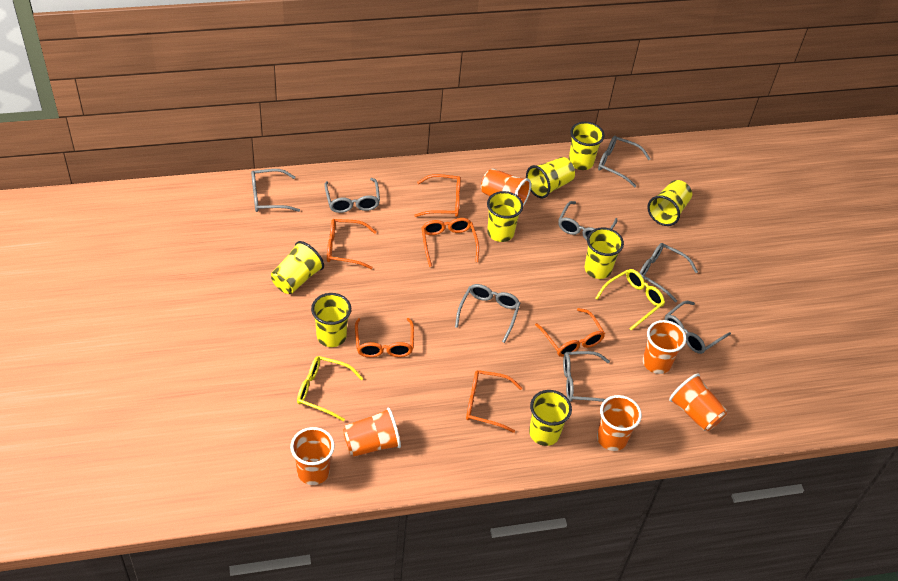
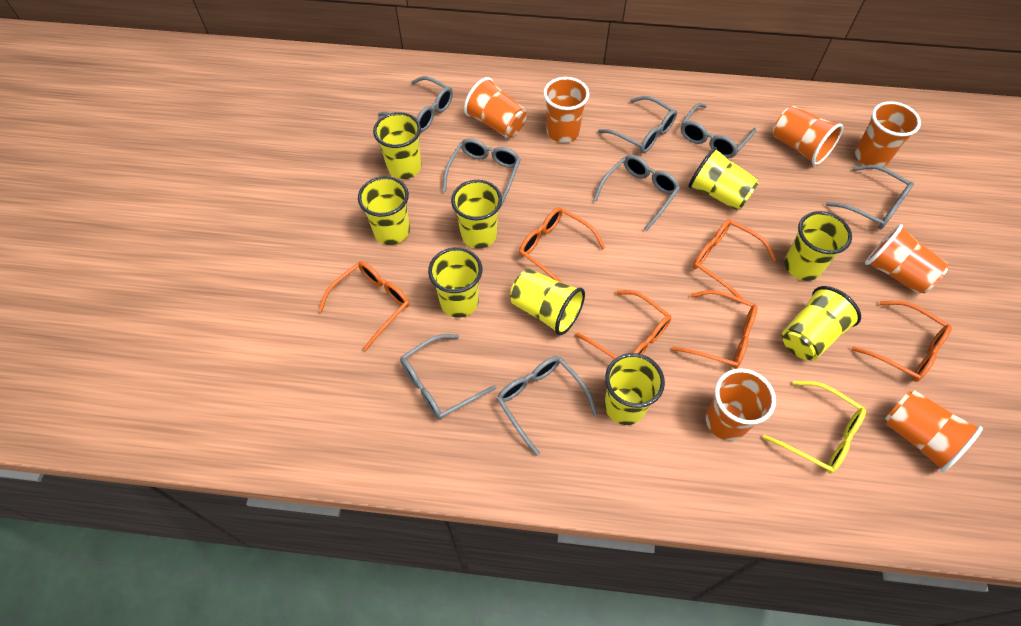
orange cup: 6 -> 7
yellow cup: 8 -> 9
yellow glasses: 2 -> 1

